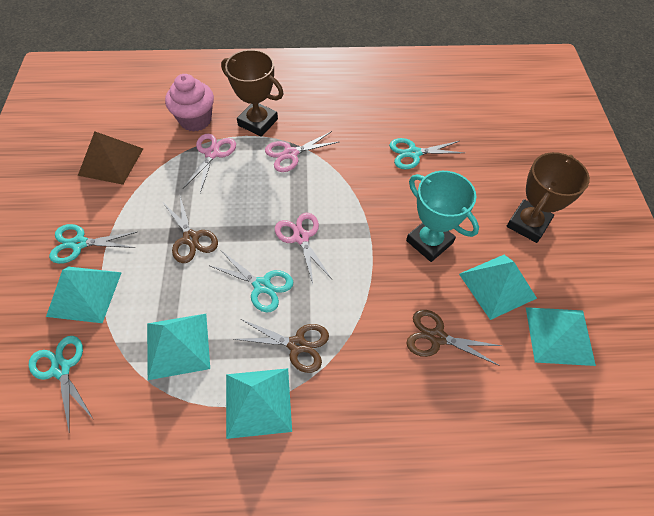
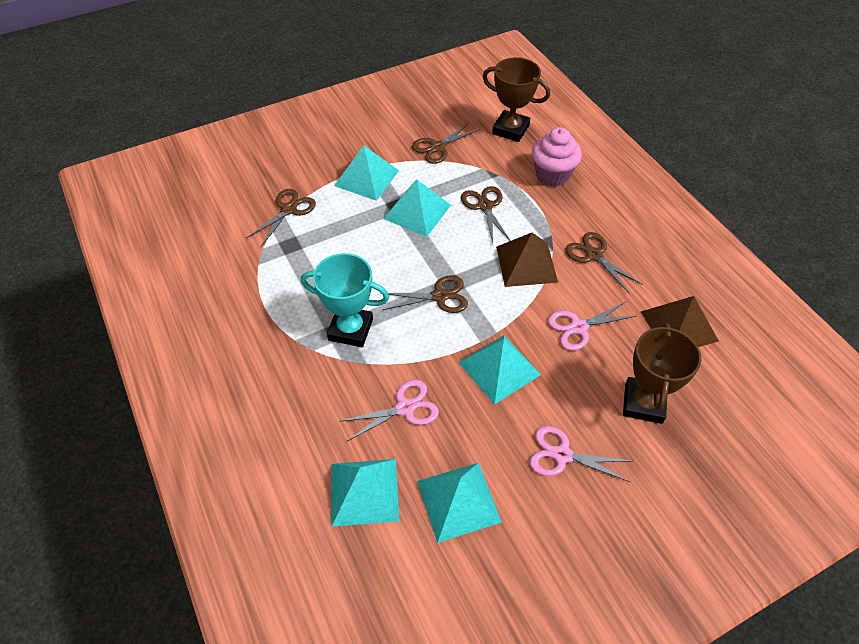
brown pyramid: 1 -> 2
brown scissors: 3 -> 5
turquoise scissors: 4 -> 0

